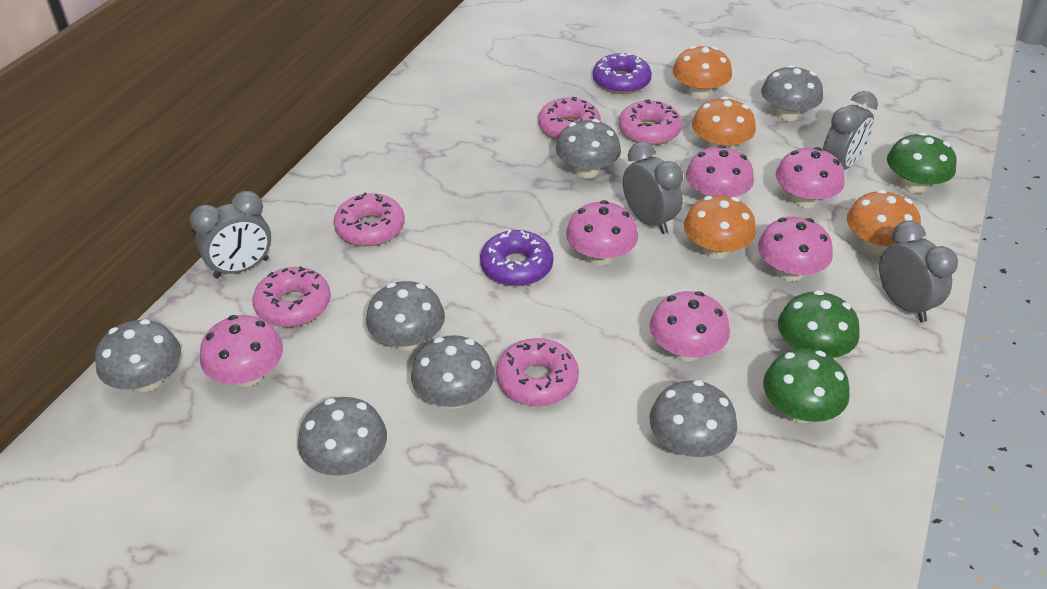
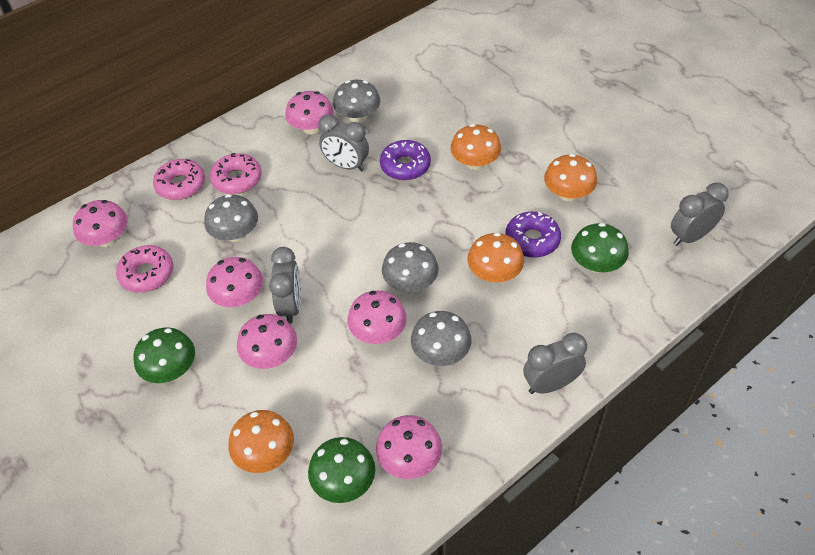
grey mushroom: 7 -> 4
pink donut: 5 -> 3

